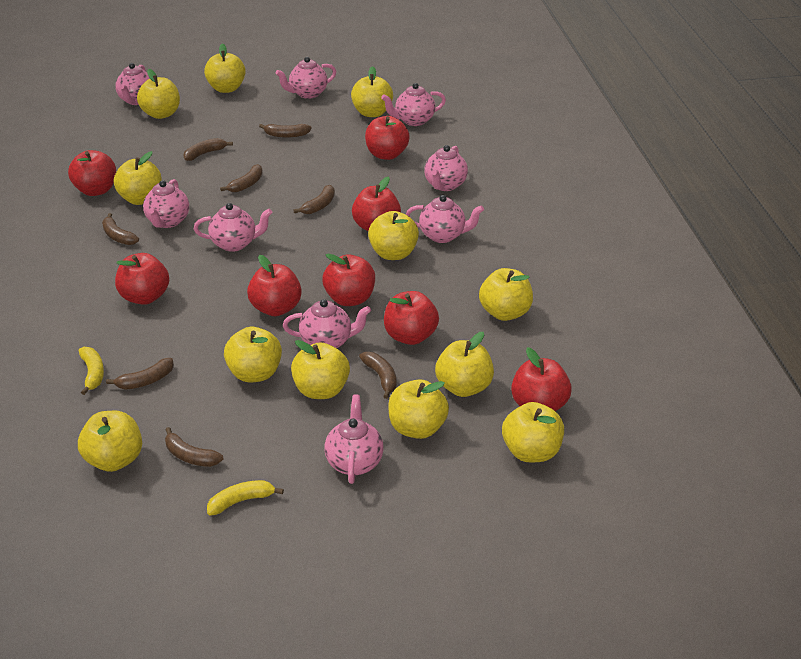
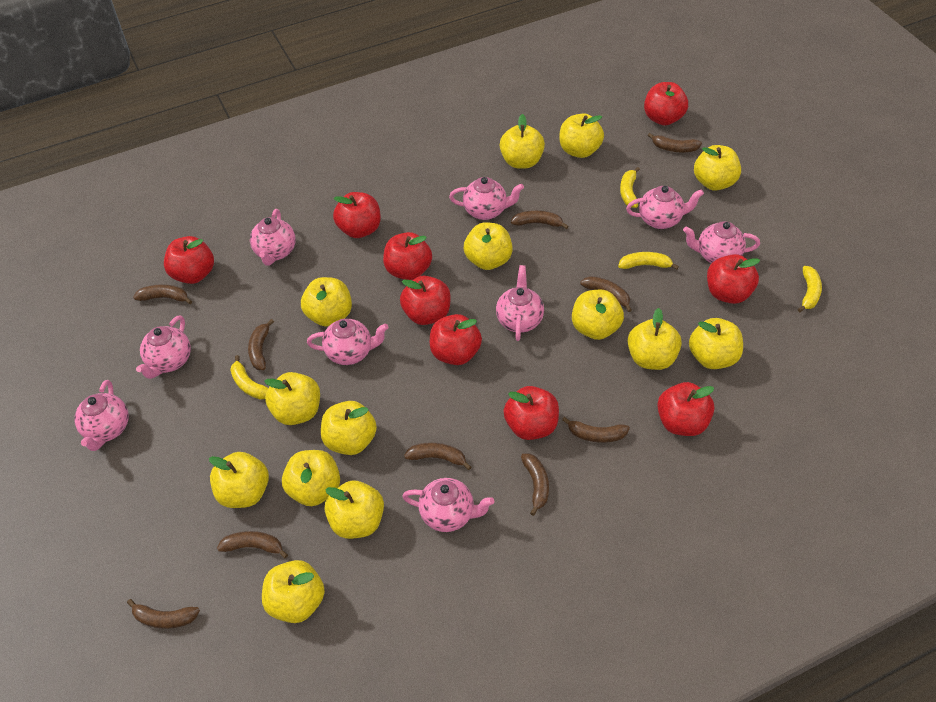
brown banana: 8 -> 10
red apple: 8 -> 9
yellow apple: 12 -> 14
yellow banana: 2 -> 4

